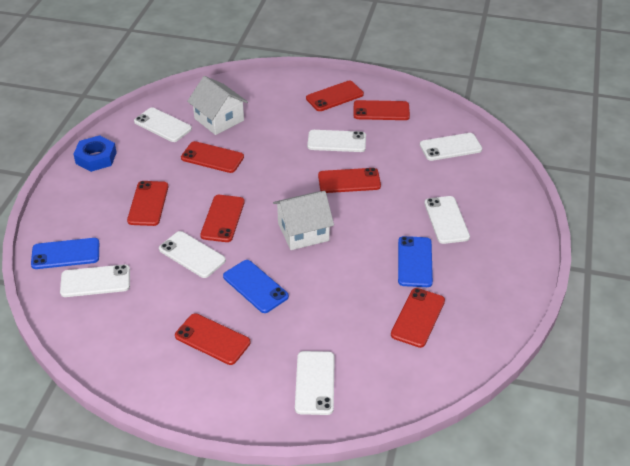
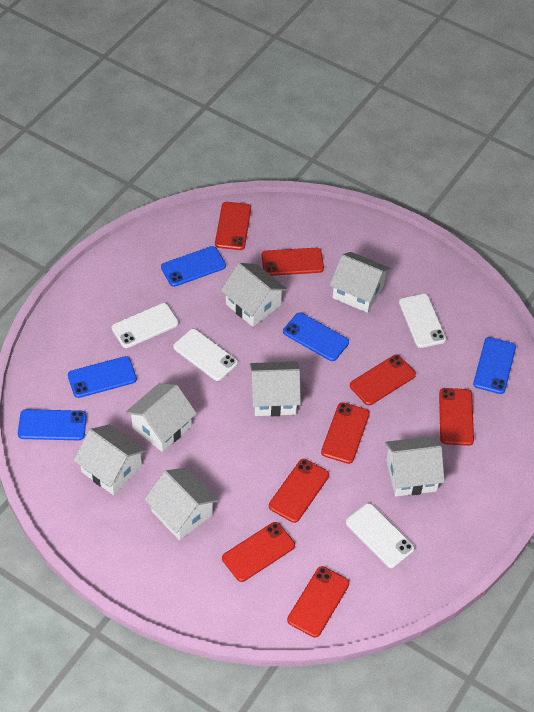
blue nut: 1 -> 0
blue phone: 3 -> 5
white house: 2 -> 7
white phone: 7 -> 4

